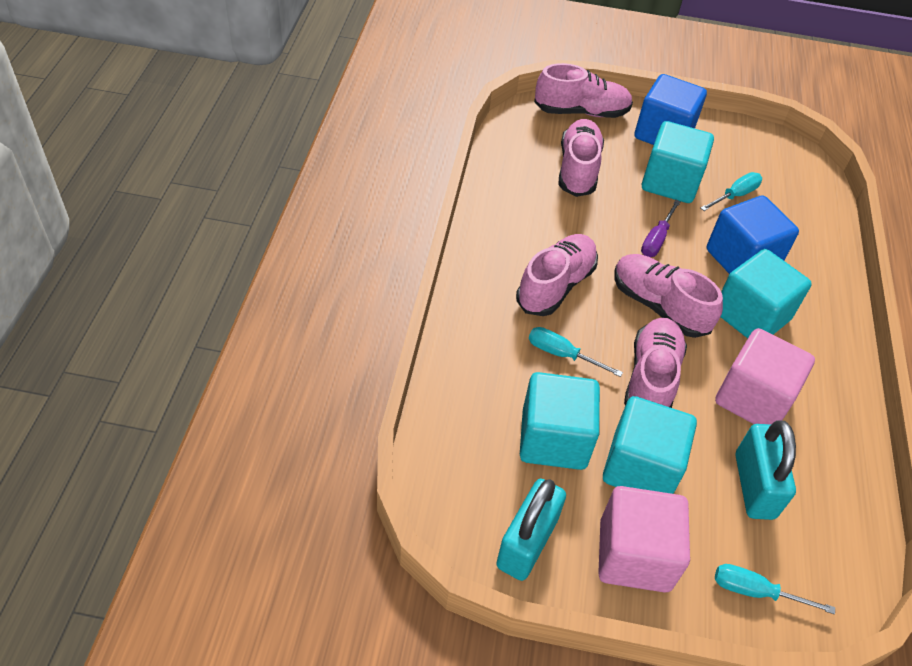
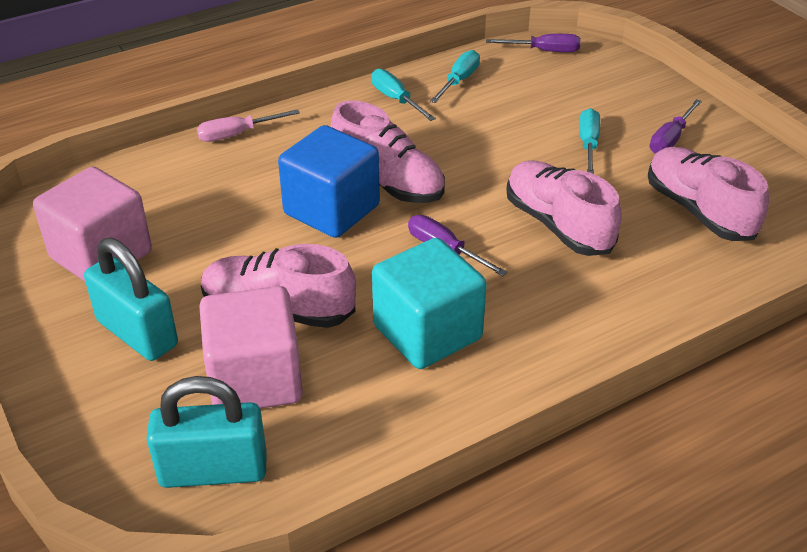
blue cube: 2 -> 1
pink screwdriver: 0 -> 1
pink shoe: 5 -> 4
purple screwdriver: 1 -> 3
turquoise cube: 4 -> 1

